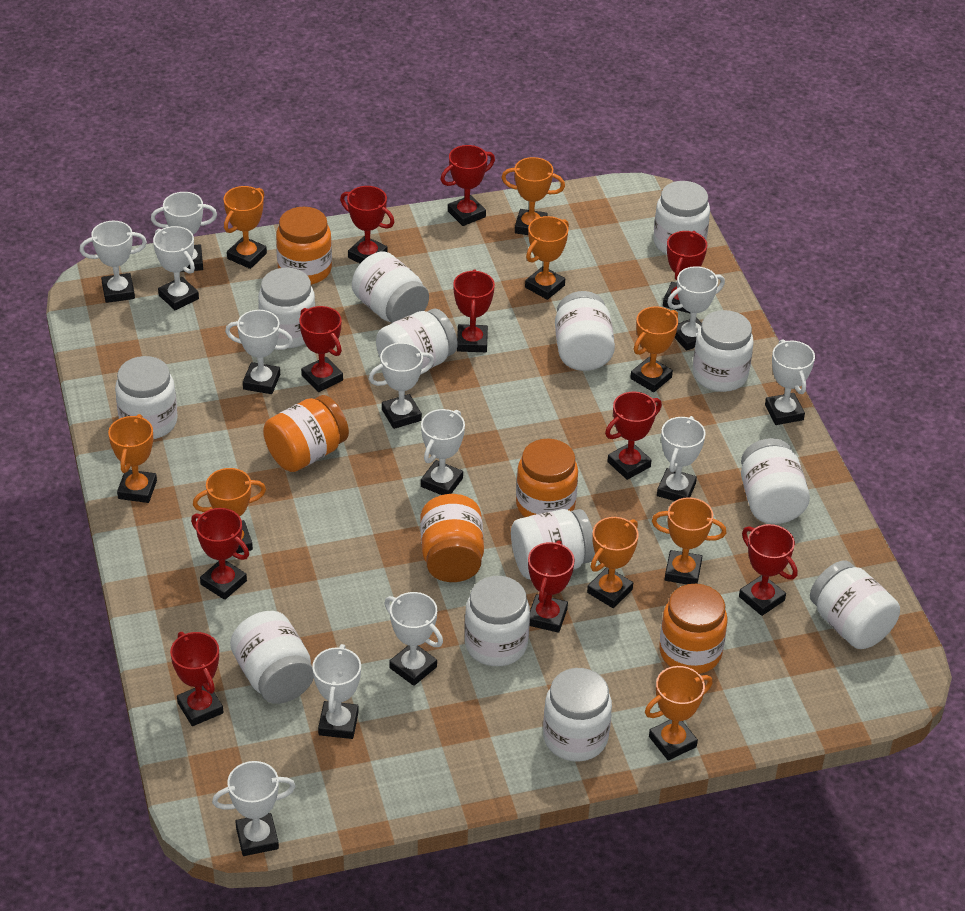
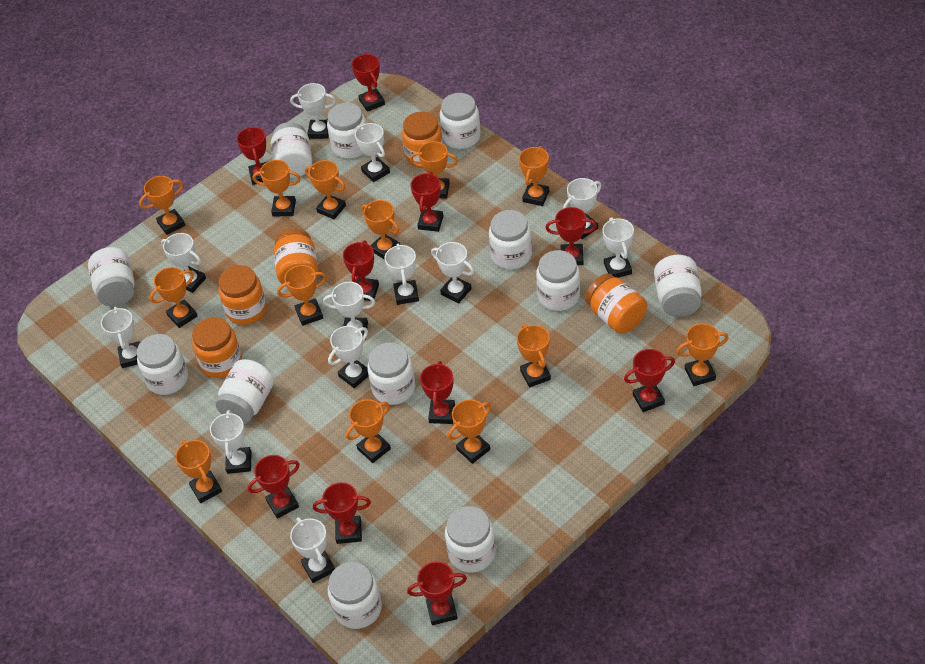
orange trophy: 9 -> 13
white jar: 13 -> 12

